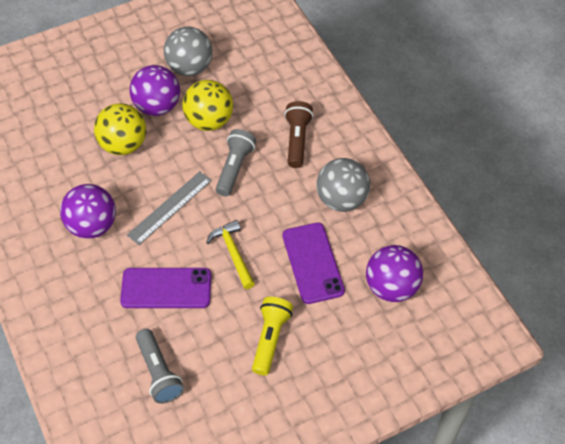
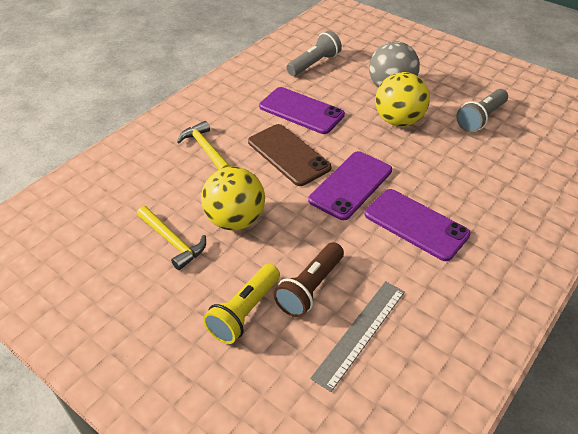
brown phone: 0 -> 1
grey ball: 2 -> 1
purple ball: 3 -> 0
purple phone: 2 -> 3
yellow hammer: 1 -> 2

